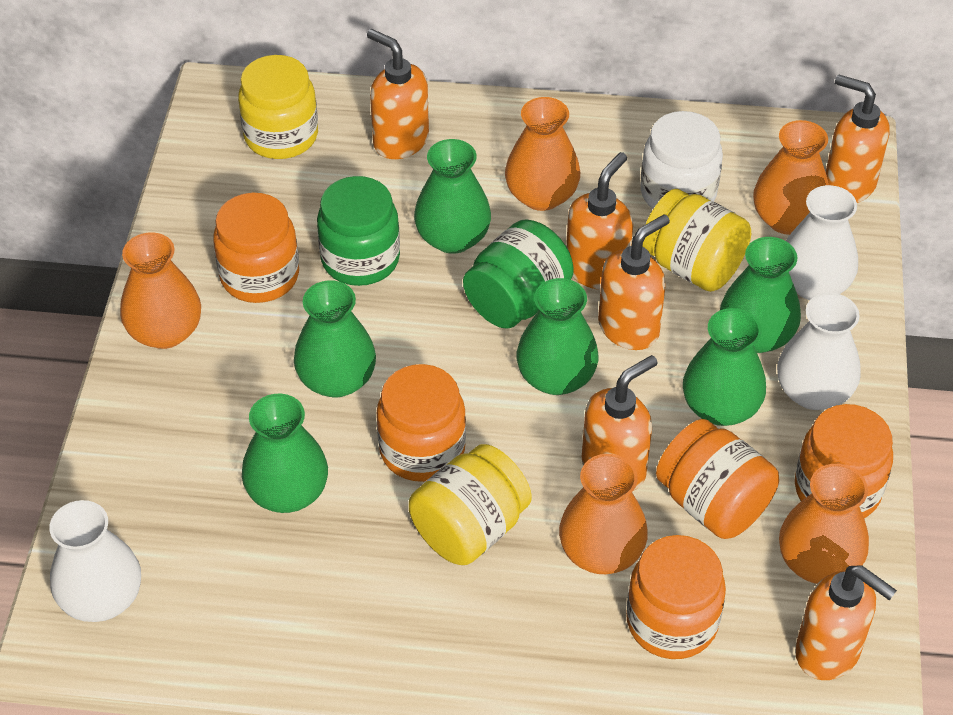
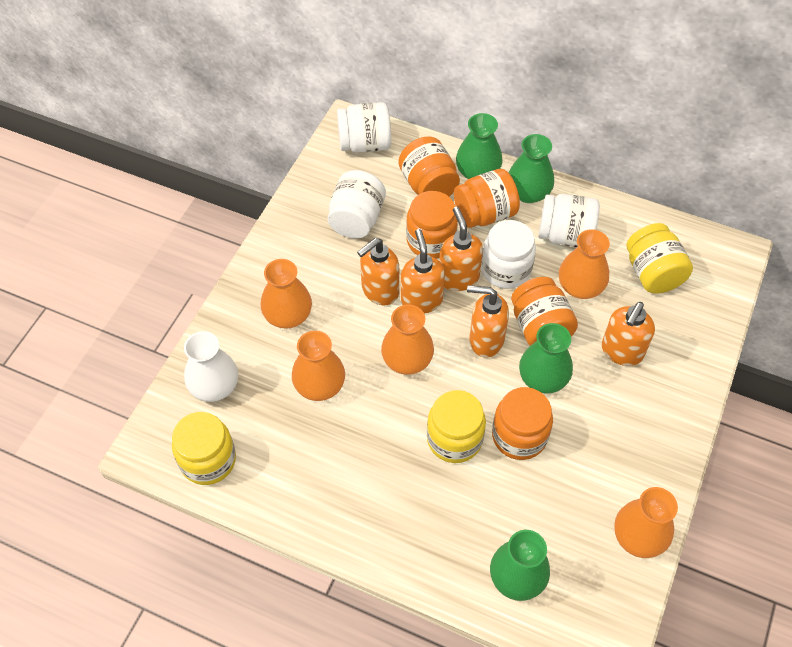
green jar: 2 -> 0
green vase: 6 -> 4
orange soap dispenser: 6 -> 5
white jar: 1 -> 4
white vase: 3 -> 1

